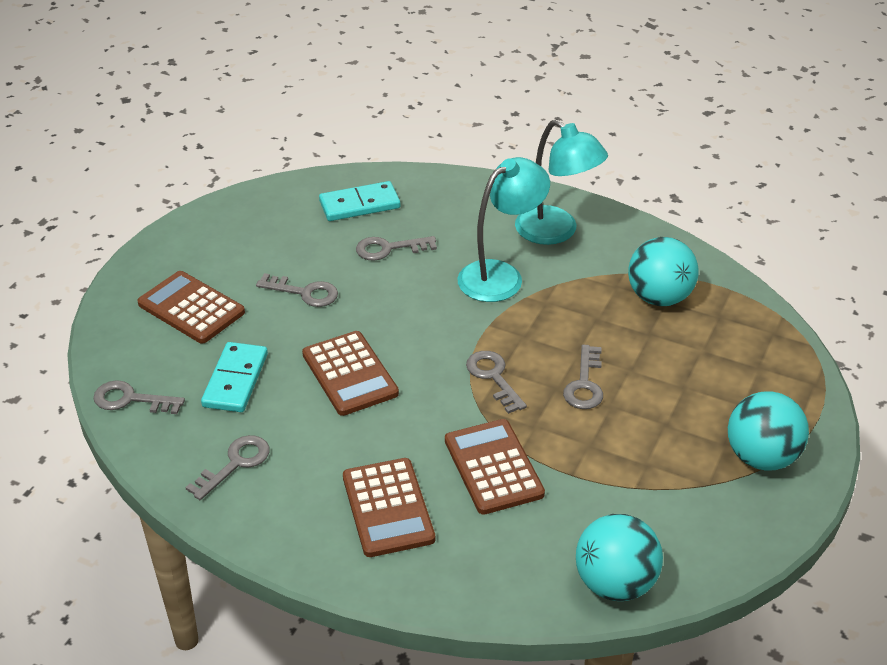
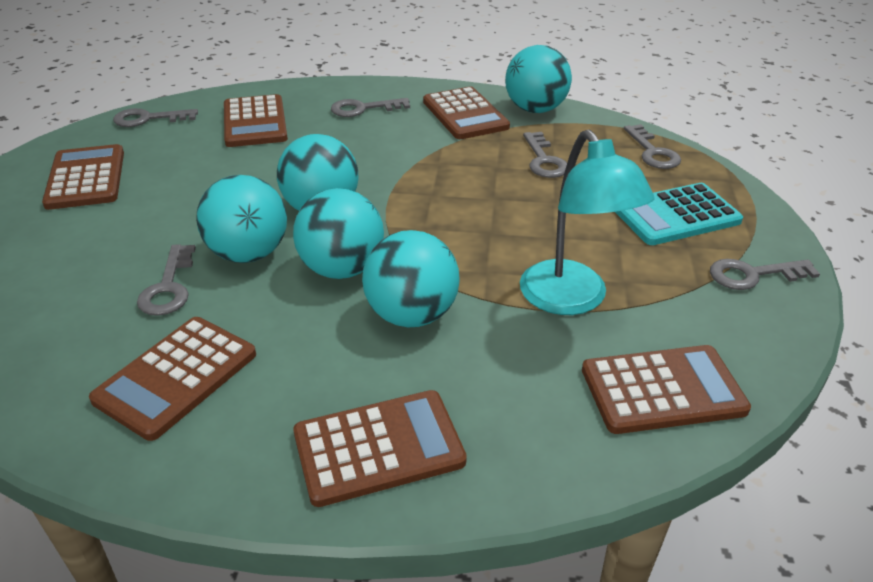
brown calculator: 4 -> 6
turquoise ball: 3 -> 5
turquoise calculator: 0 -> 1
turquoise domino: 2 -> 0
turquoise lamp: 2 -> 1

